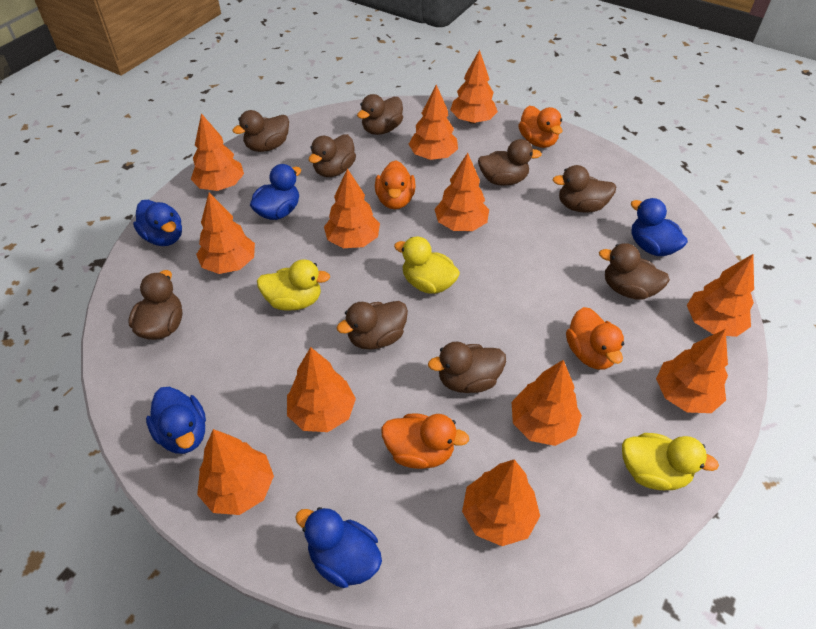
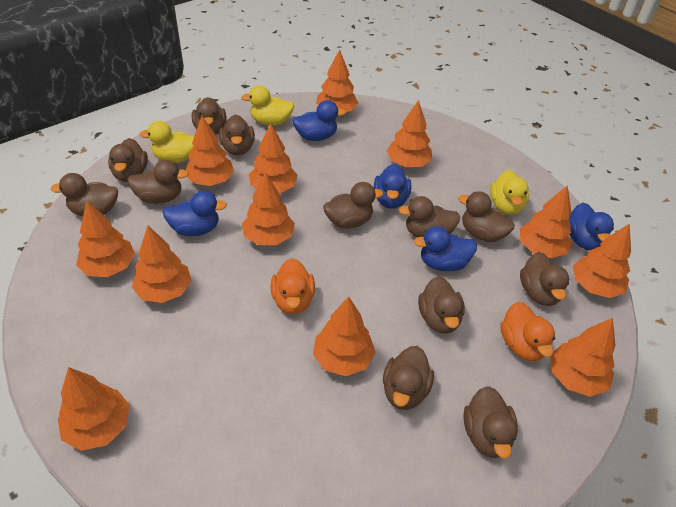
brown duck: 9 -> 12
orange duck: 4 -> 2

